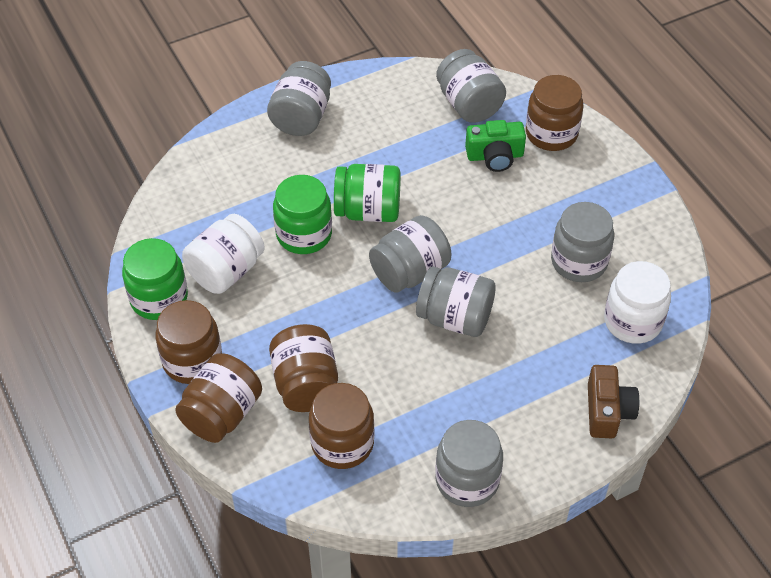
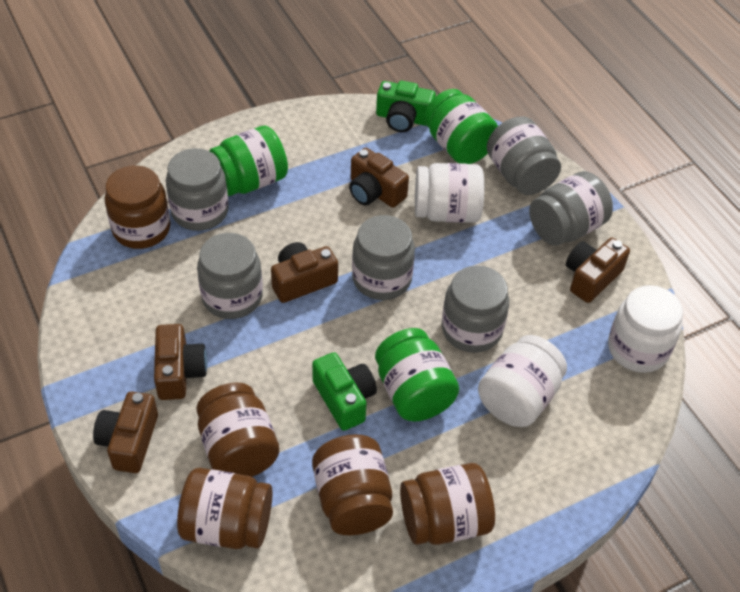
brown camera: 1 -> 5
green camera: 1 -> 2
white jar: 2 -> 3

